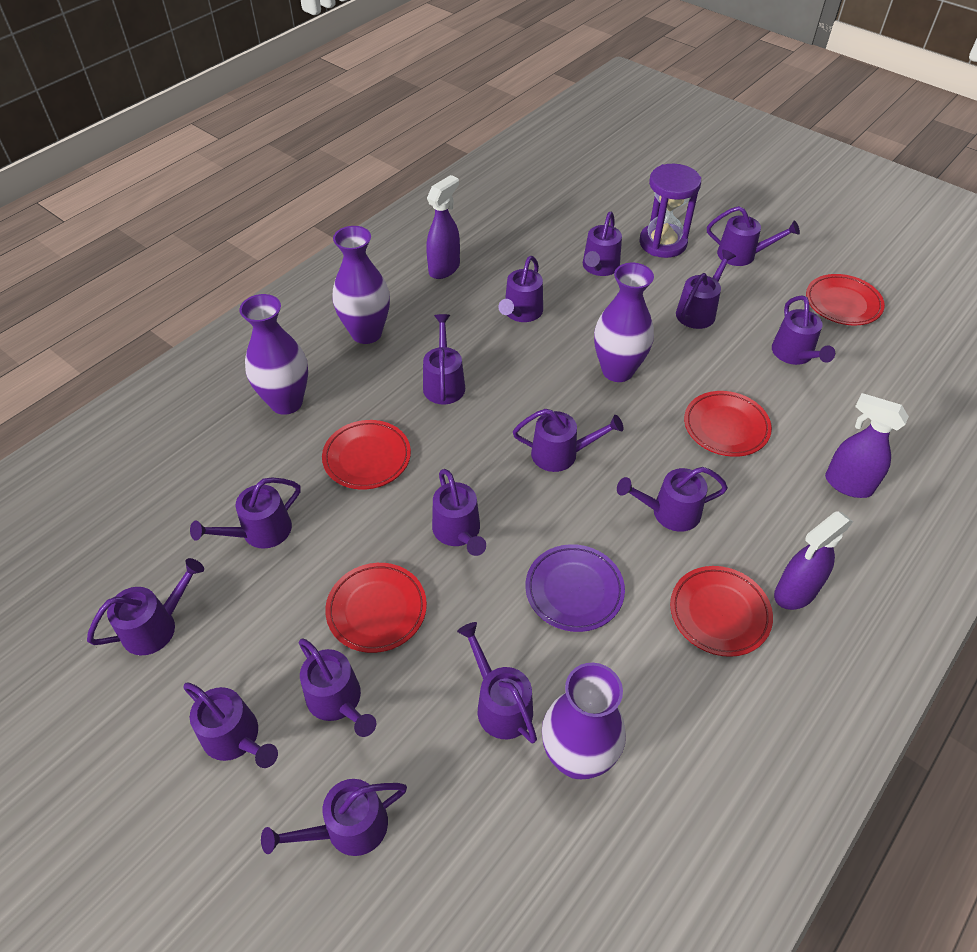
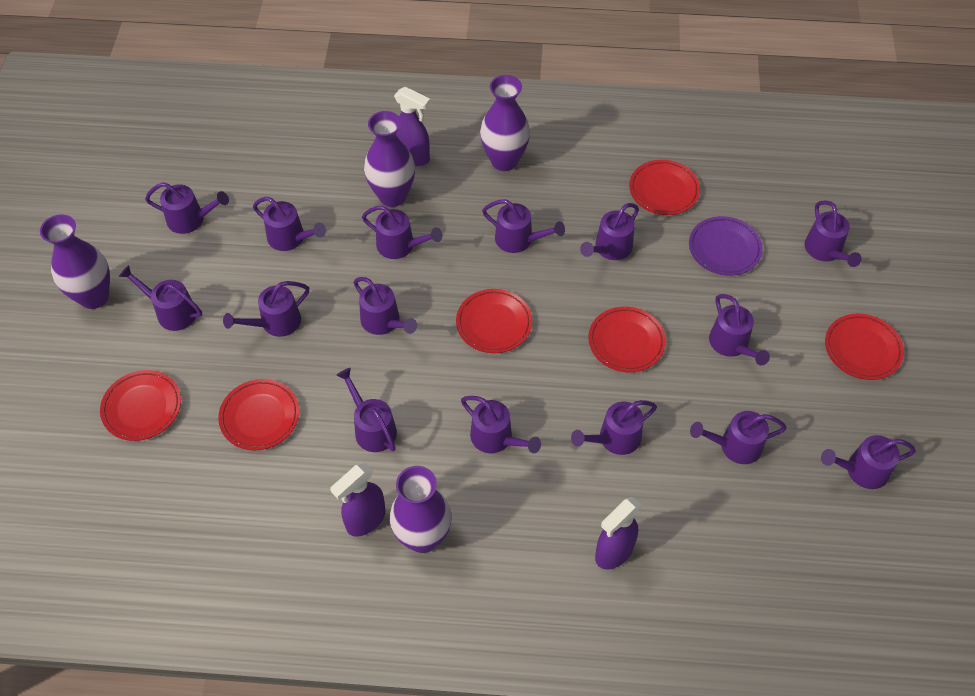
purple hourglass: 1 -> 0
red plate: 5 -> 6

